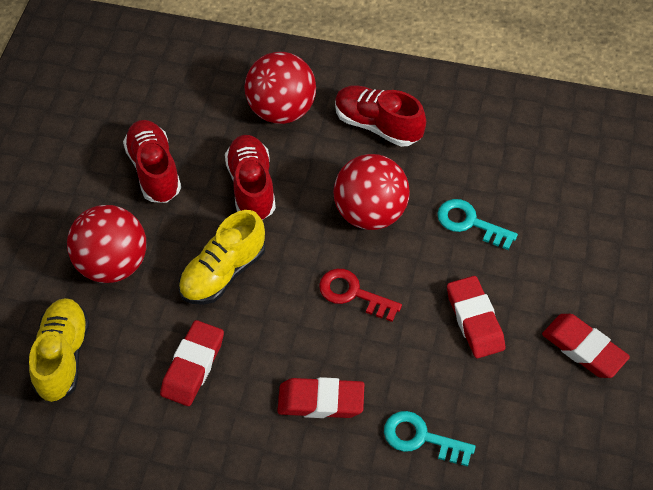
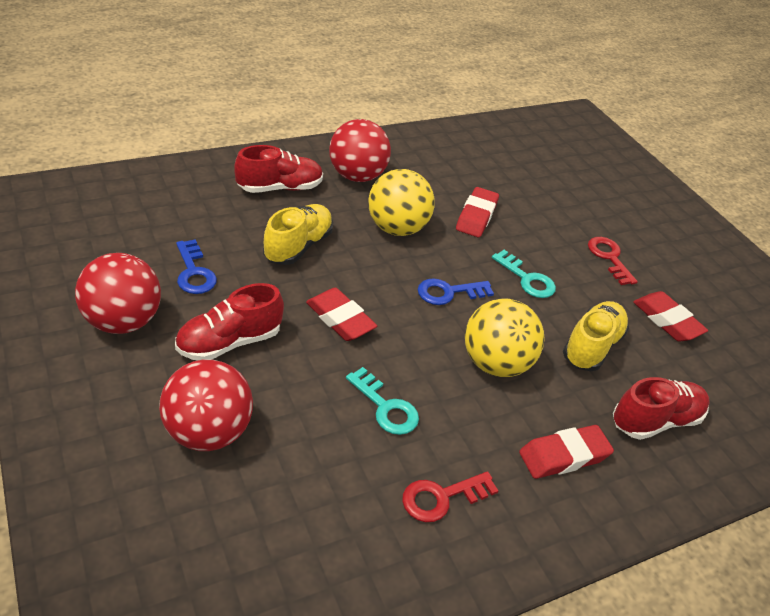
blue key: 0 -> 2
red key: 1 -> 2
yellow ball: 0 -> 2

